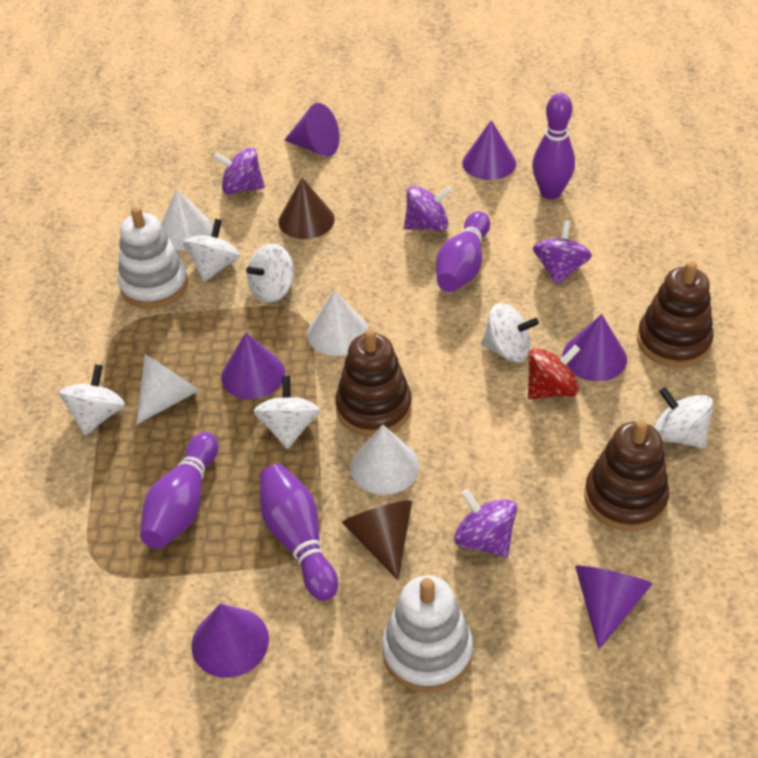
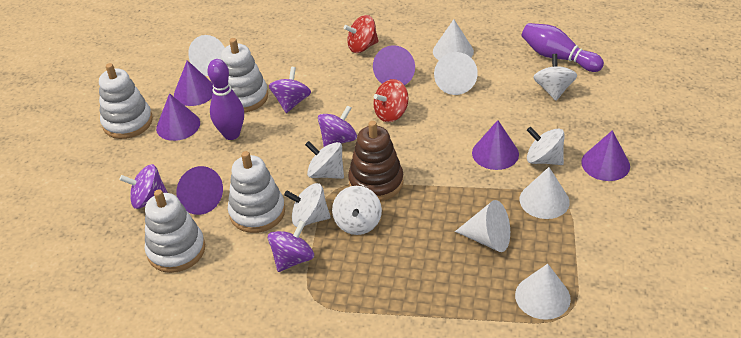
brown cone: 2 -> 0
brown stacking toy: 3 -> 1
purple bowling pin: 4 -> 2
red spinning top: 1 -> 2
white cone: 4 -> 6
white spinning top: 6 -> 5
white stacking toy: 2 -> 4

